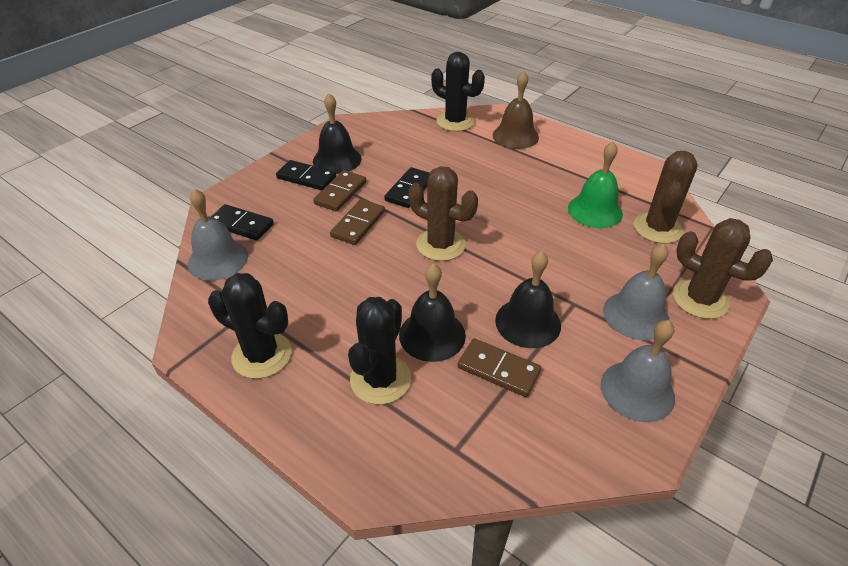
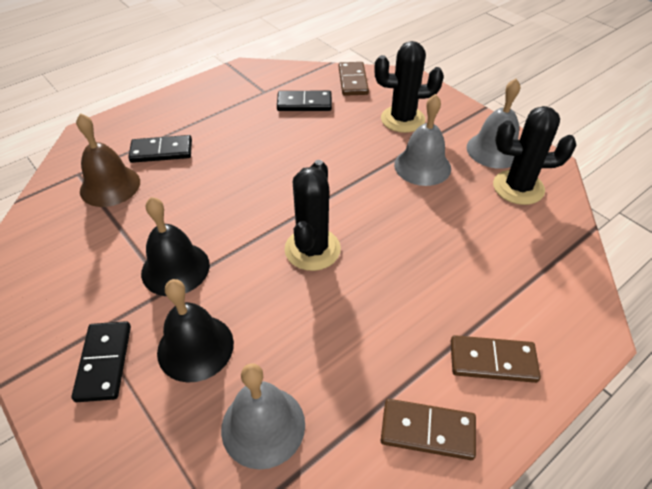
black bell: 3 -> 2
brown cactus: 3 -> 0
green bell: 1 -> 0

